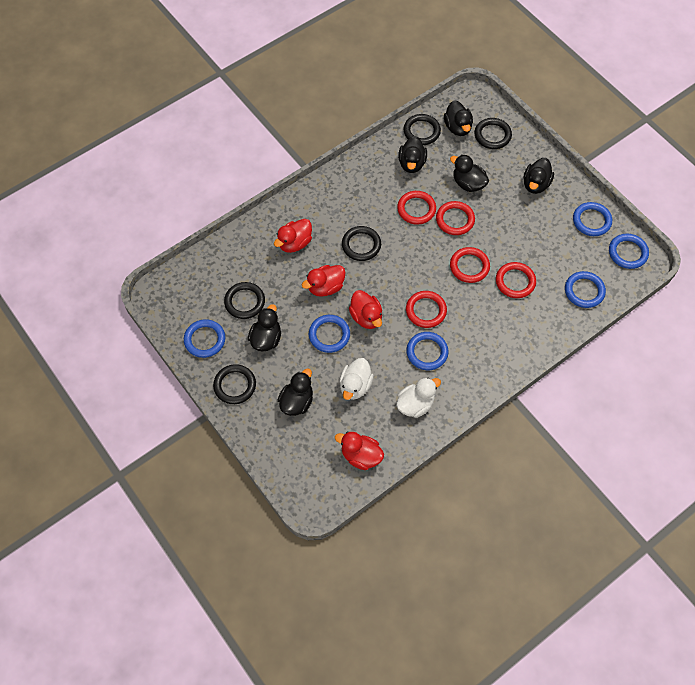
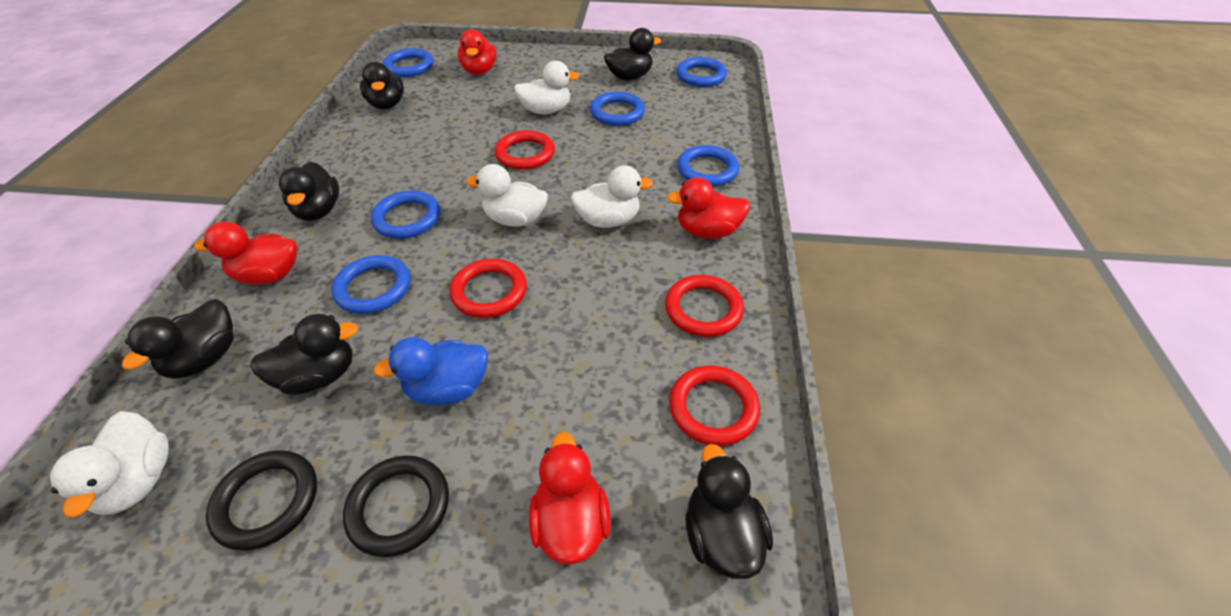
black ring: 5 -> 2
blue duck: 0 -> 1
red ring: 5 -> 4
white duck: 2 -> 4

